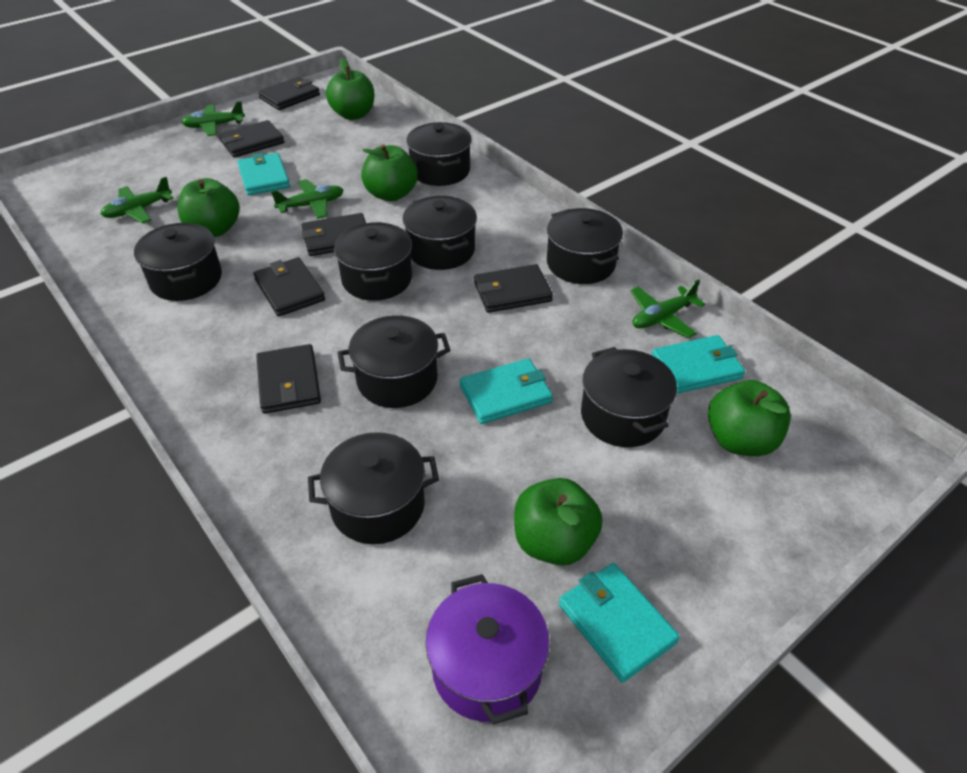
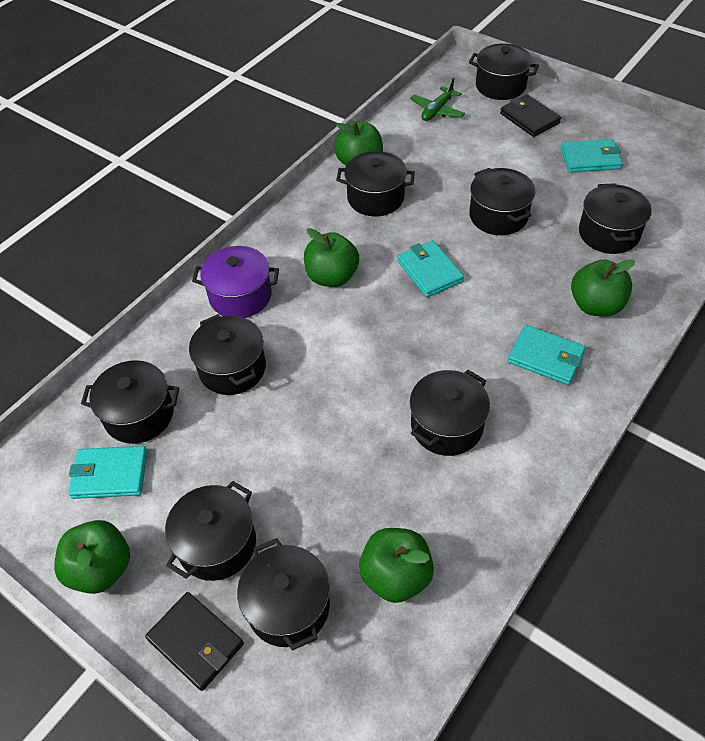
black pot: 8 -> 9
black wallet: 6 -> 2
green plane: 4 -> 1

